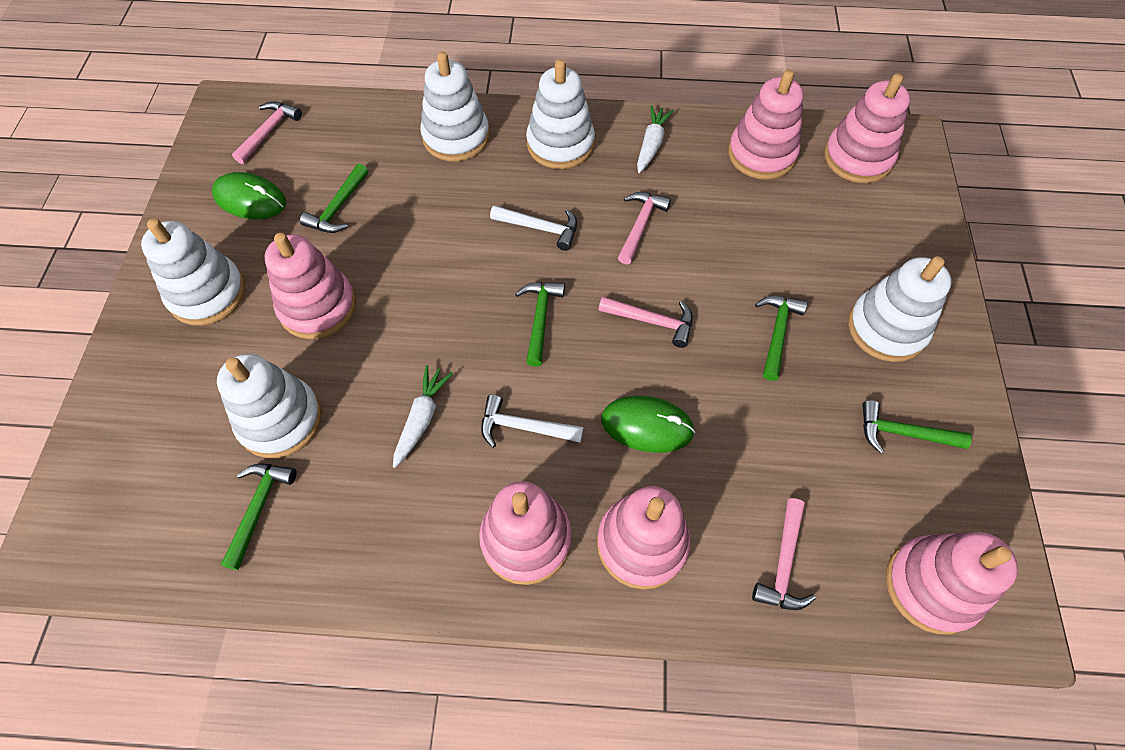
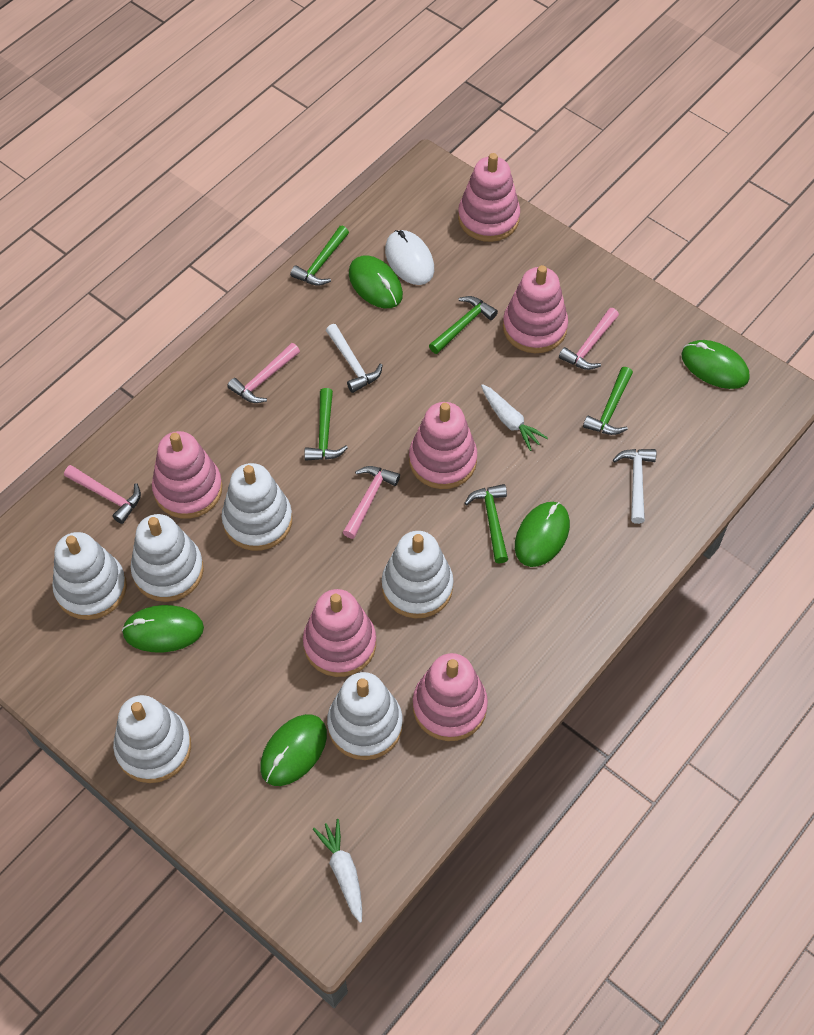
green mouse: 2 -> 5
white mouse: 0 -> 1
white stacking toy: 5 -> 6

